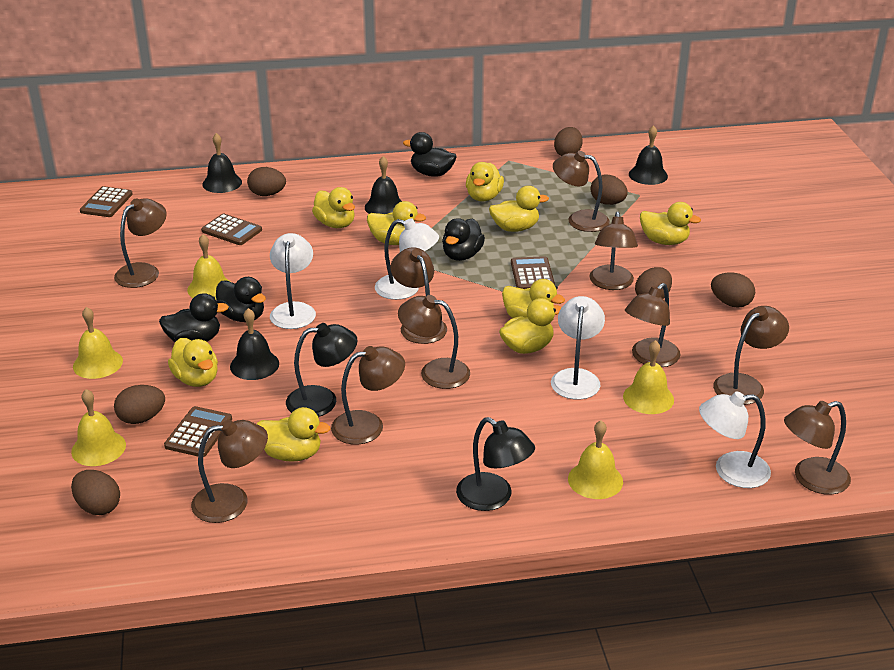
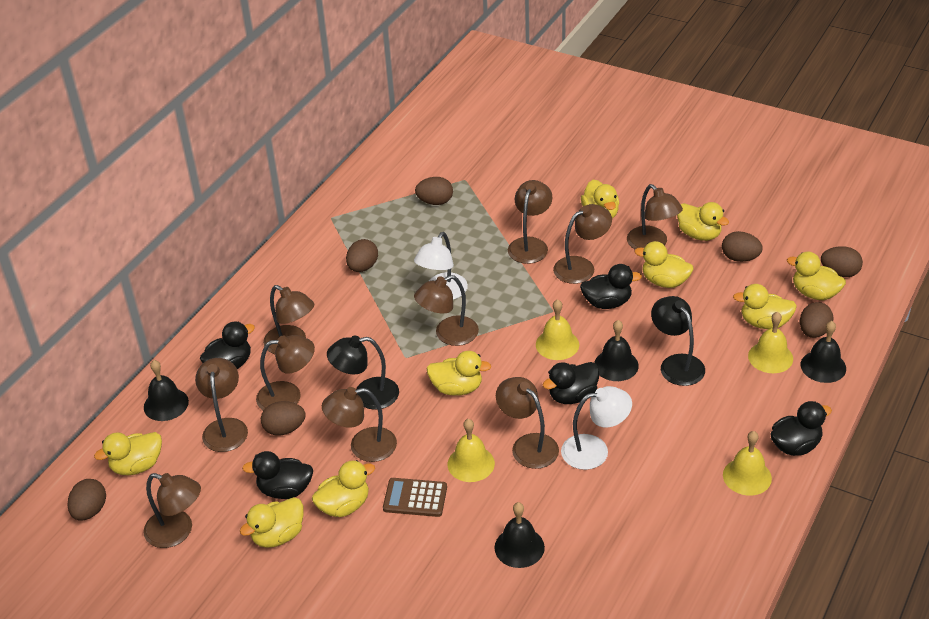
black duck: 4 -> 5
brown calculator: 4 -> 1
white lamp: 4 -> 2
yellow bell: 5 -> 4

